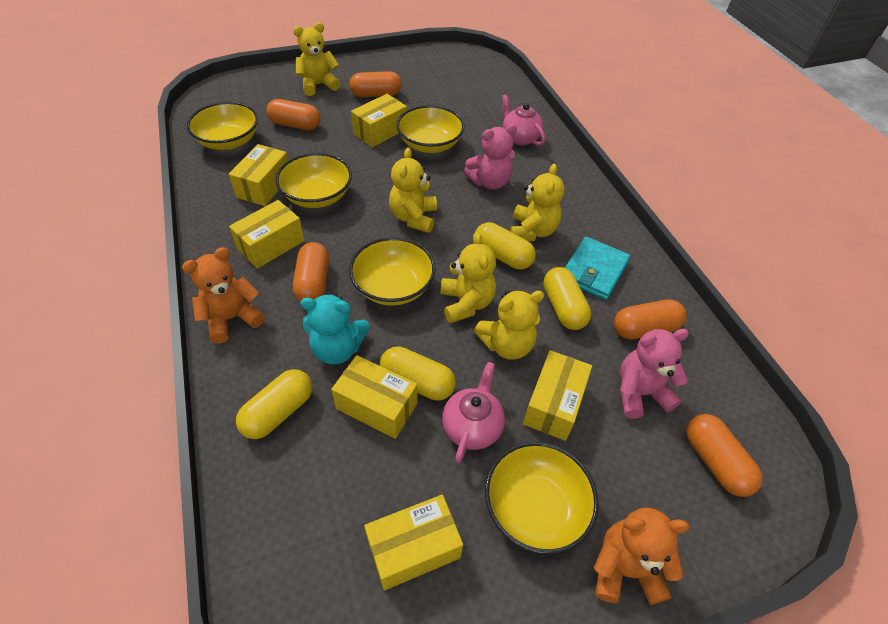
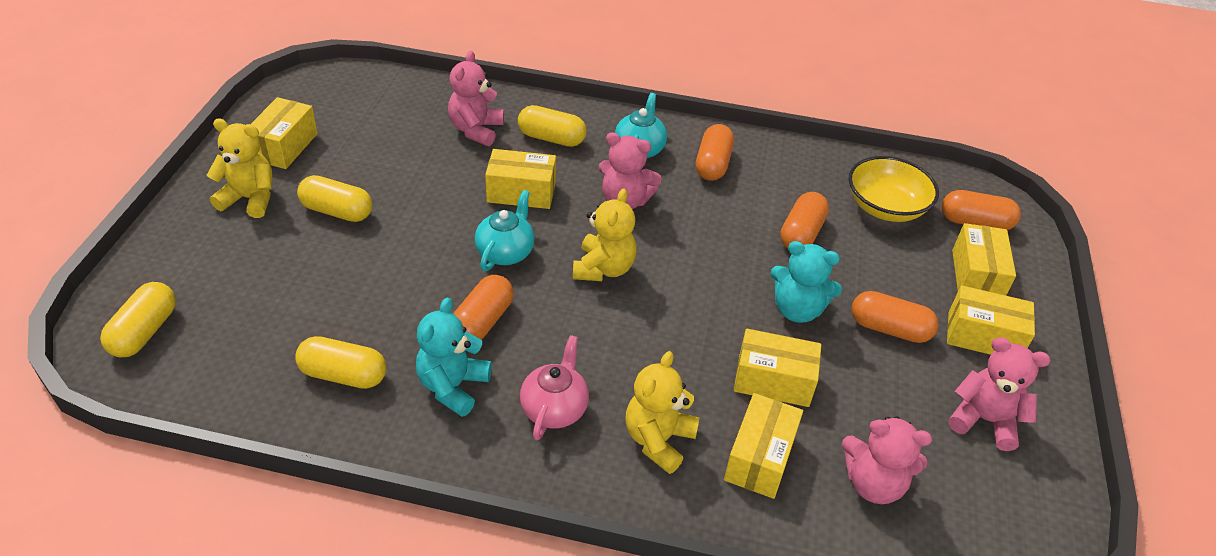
orange teddy bear: 2 -> 0
pink teapot: 2 -> 1
pink teddy bear: 2 -> 4
turquoise teapot: 0 -> 2
turquoise teddy bear: 1 -> 2
turquoise wallet: 1 -> 0
yellow bowl: 5 -> 1
yellow teddy bear: 5 -> 3

